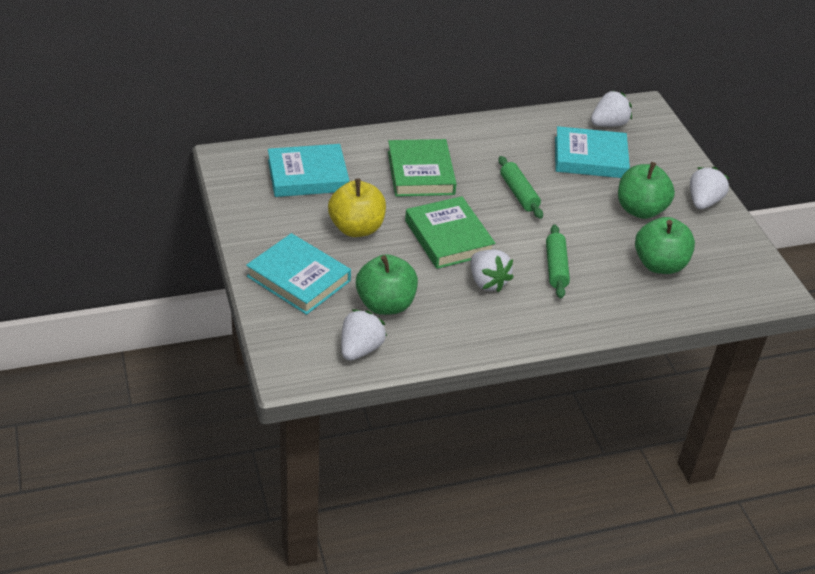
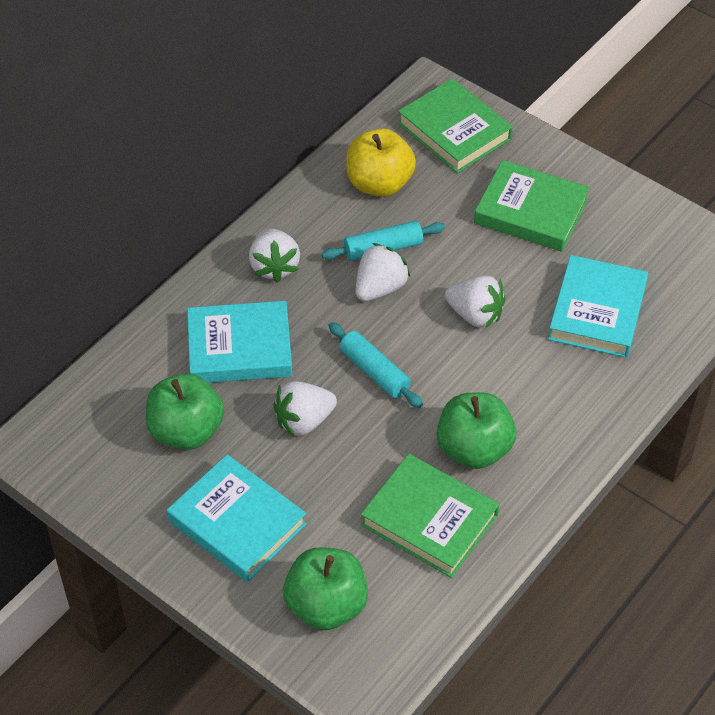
green book: 2 -> 3
green rolling pin: 2 -> 0
turquoise rolling pin: 0 -> 2

